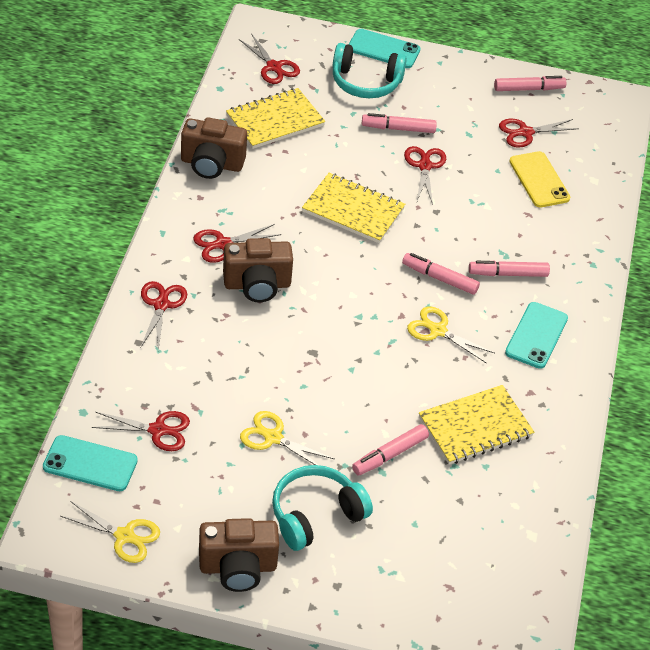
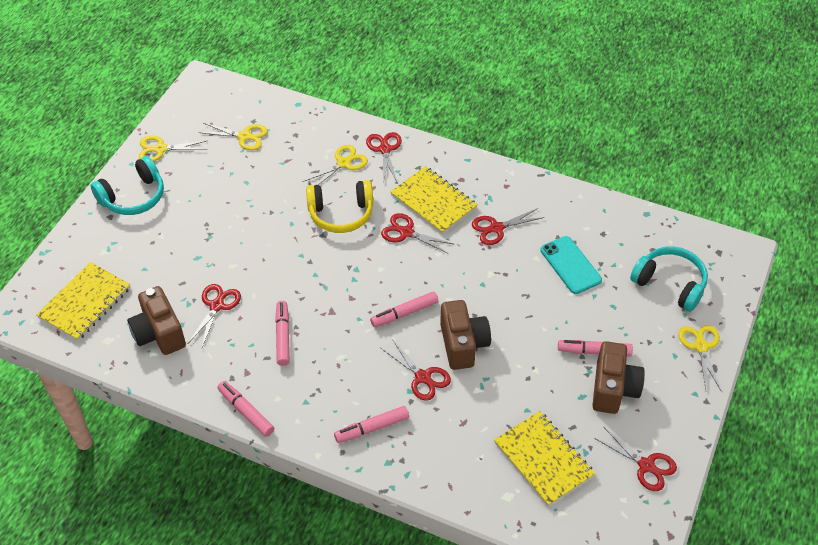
turquoise phone: 3 -> 1
yellow headphones: 0 -> 1
yellow phone: 1 -> 0
yellow scissors: 3 -> 4

